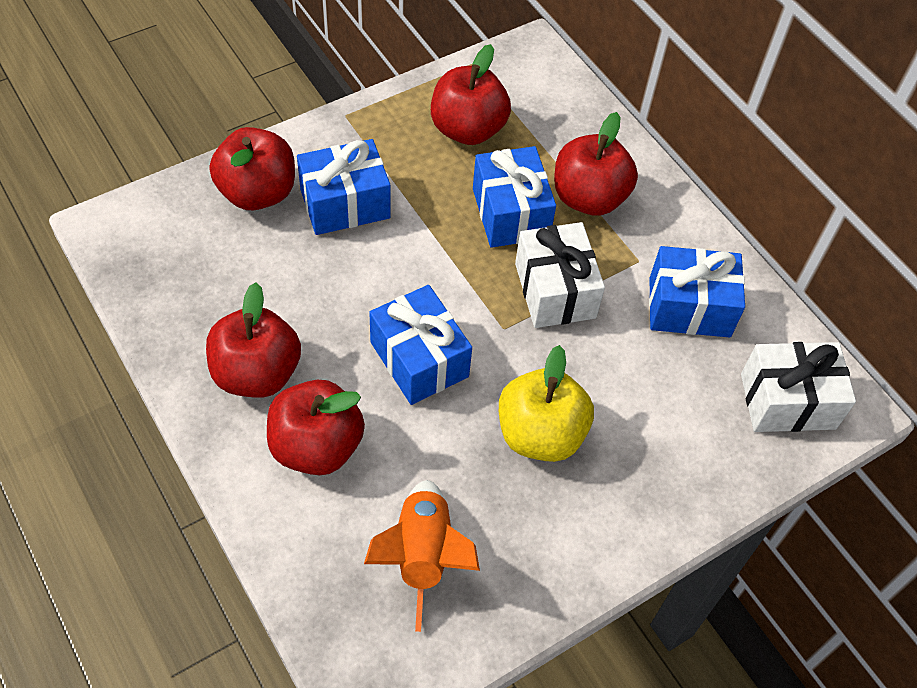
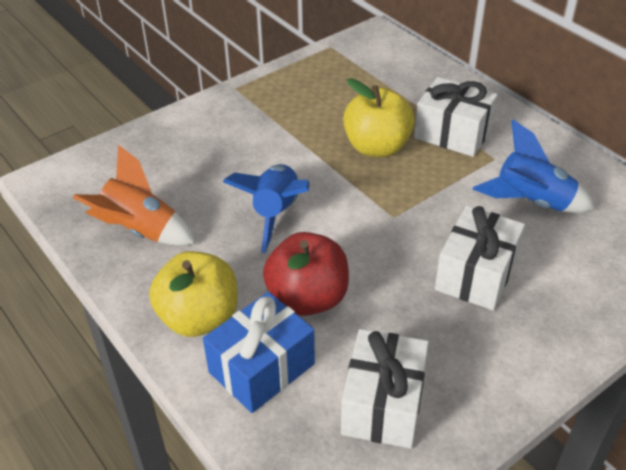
blue gift: 4 -> 1
blue rocket: 0 -> 2
red apple: 5 -> 1
white gift: 2 -> 3
yellow apple: 1 -> 2

